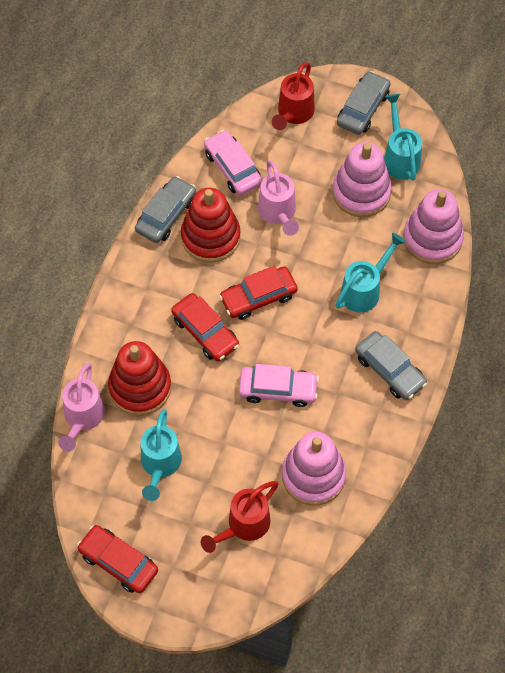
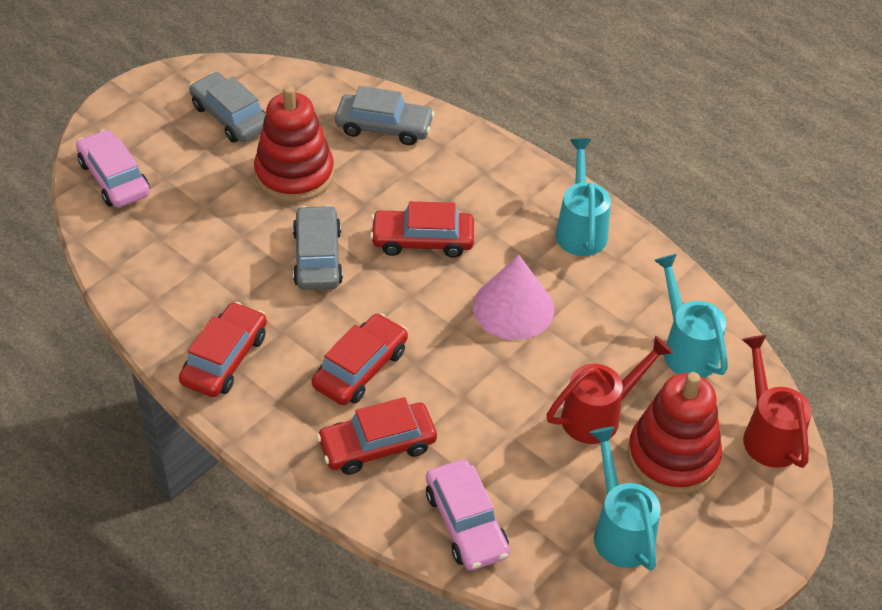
pink cone: 0 -> 1
pink stacking toy: 3 -> 0
pink watering can: 2 -> 0
red car: 3 -> 4

